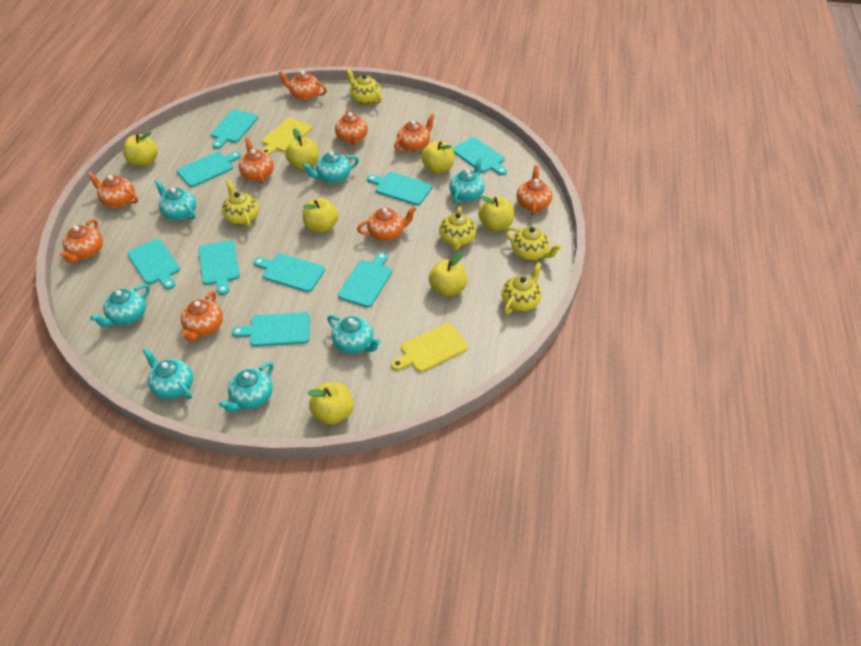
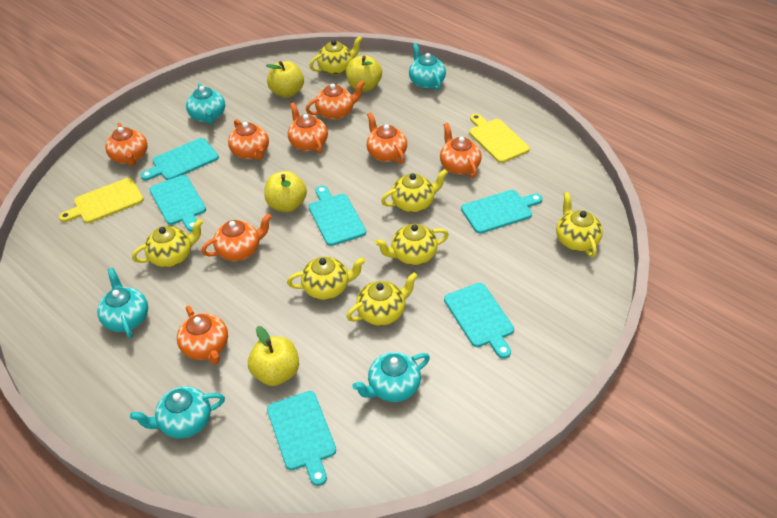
orange teapot: 9 -> 8
turquoise cutting board: 9 -> 6
turquoise teapot: 7 -> 5
yellow apple: 7 -> 4
yellow teapot: 5 -> 7

